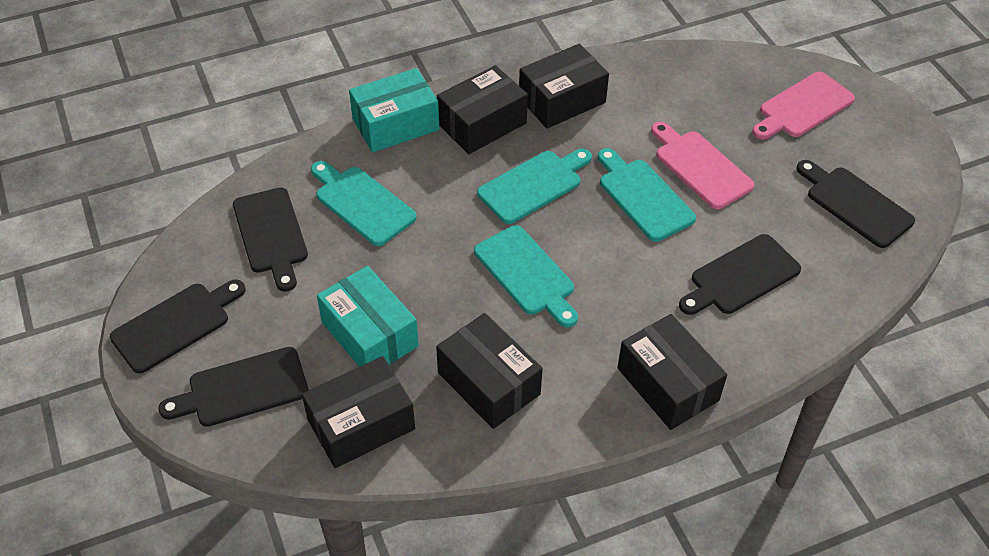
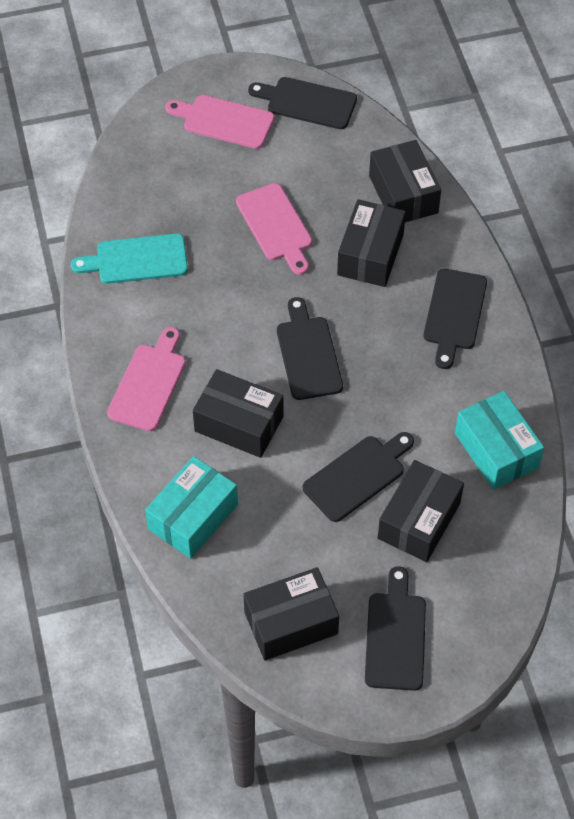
pink cutting board: 2 -> 3
turquoise cutting board: 4 -> 1

